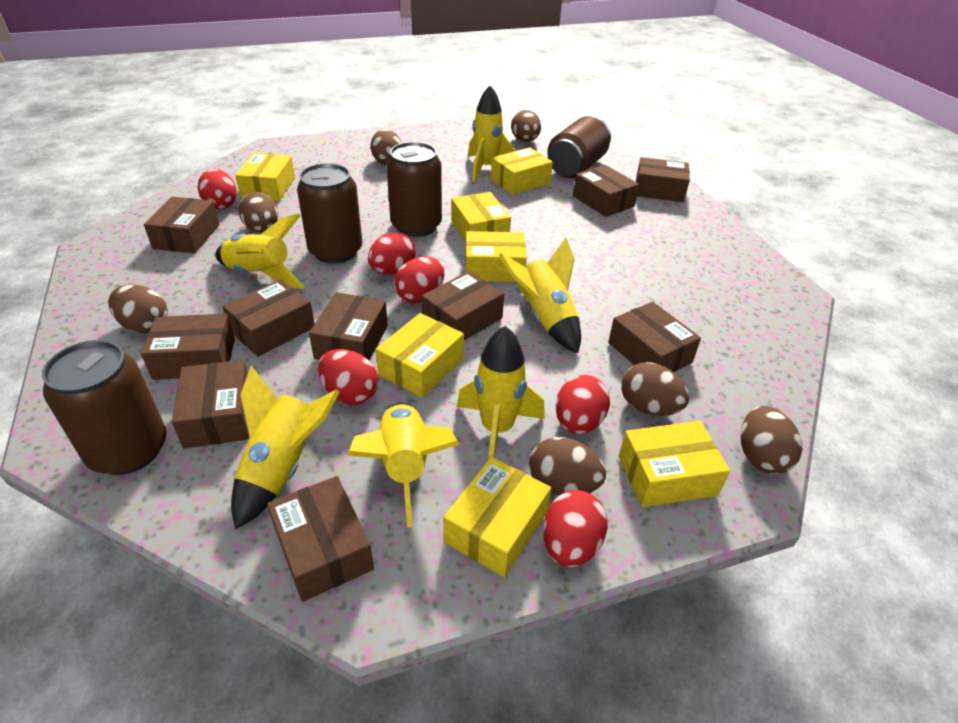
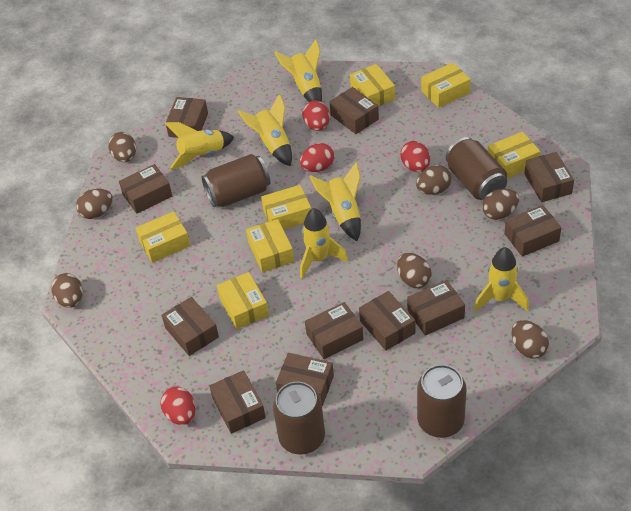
brown box: 10 -> 11
red egg: 6 -> 4

